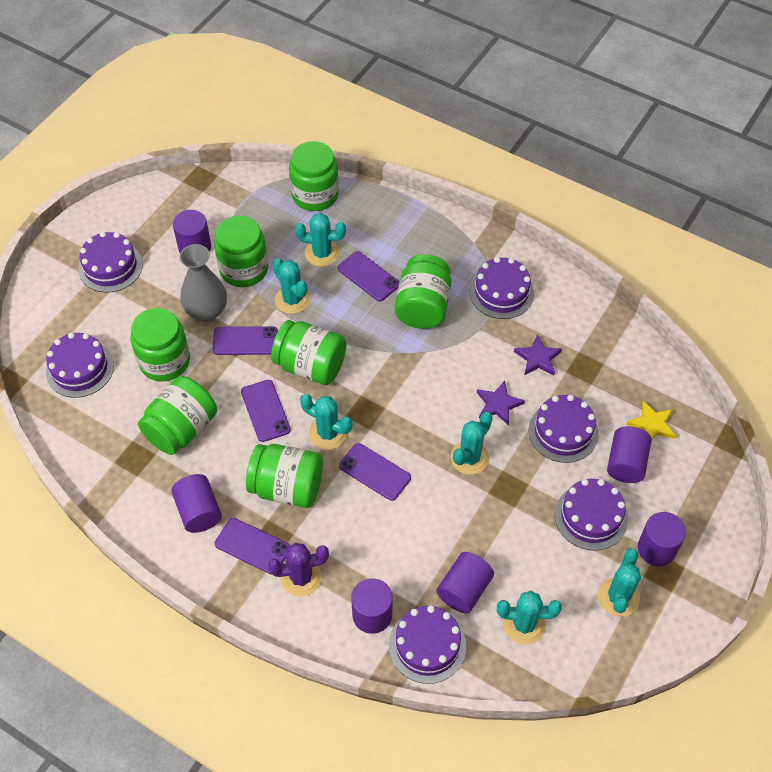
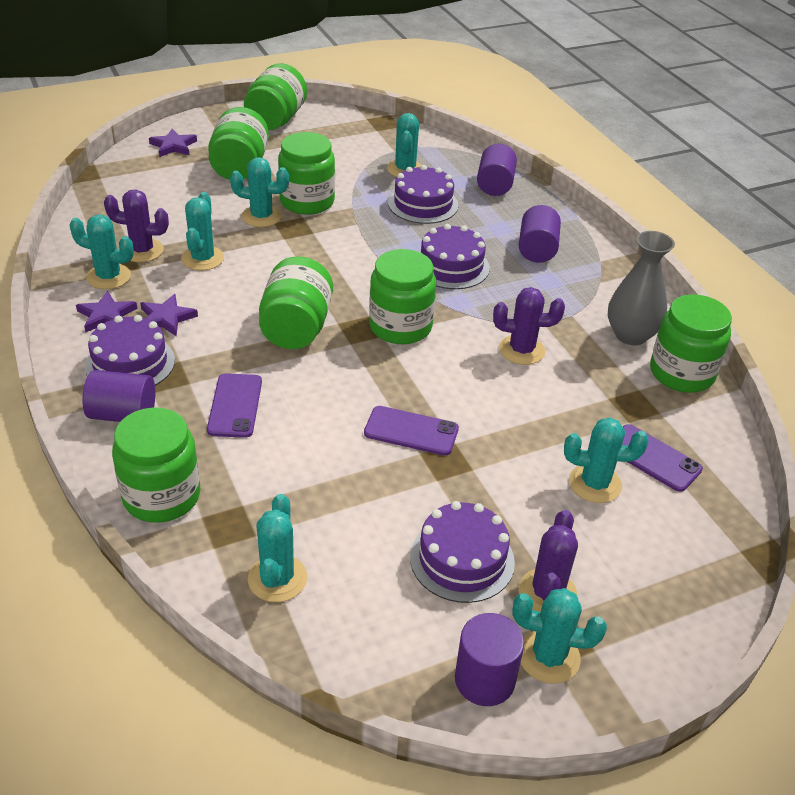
purple cactus: 1 -> 3
purple cake: 6 -> 4
purple cylinder: 6 -> 4
purple phone: 5 -> 3
purple star: 2 -> 3
turquoise cactus: 6 -> 7
yellow star: 1 -> 0

